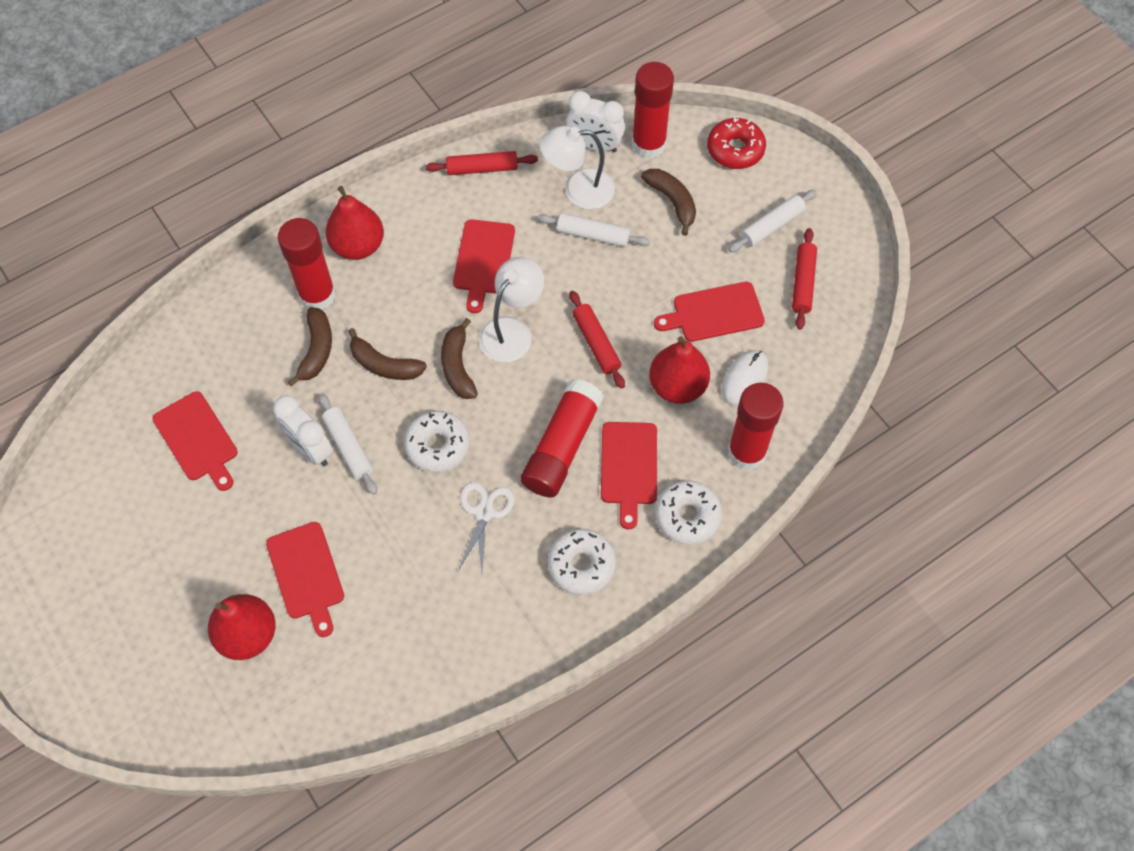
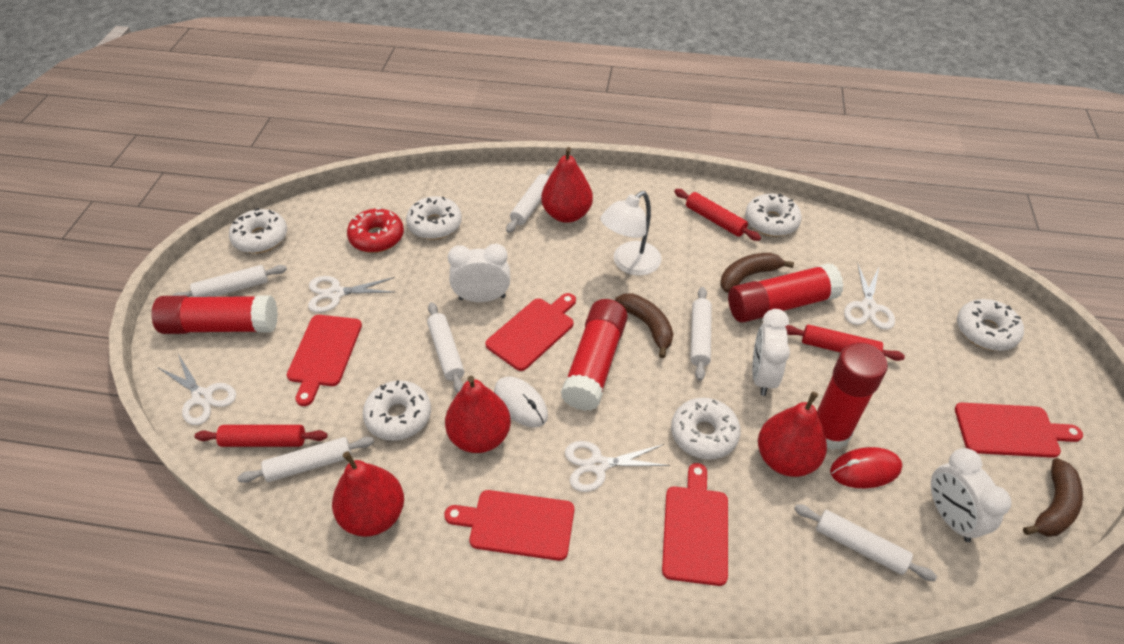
brown banana: 4 -> 3
red mouse: 0 -> 1
red pear: 3 -> 4
white clock: 2 -> 3
white donut: 3 -> 6
white lamp: 2 -> 1
white rolling pin: 3 -> 6
white scissors: 1 -> 4

